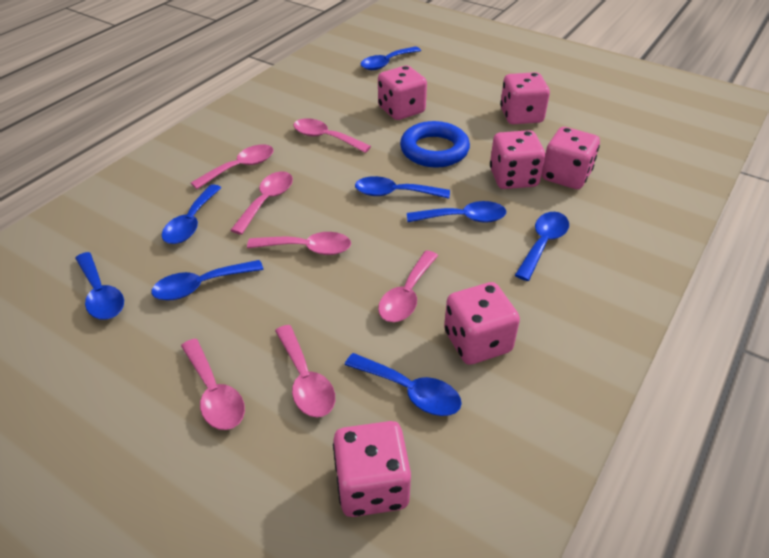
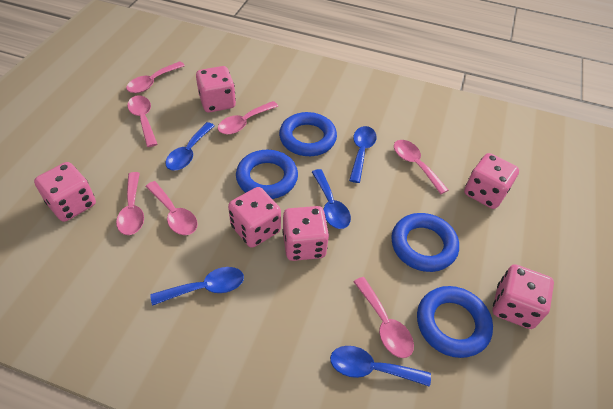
blue ring: 1 -> 4
blue spoon: 8 -> 5

